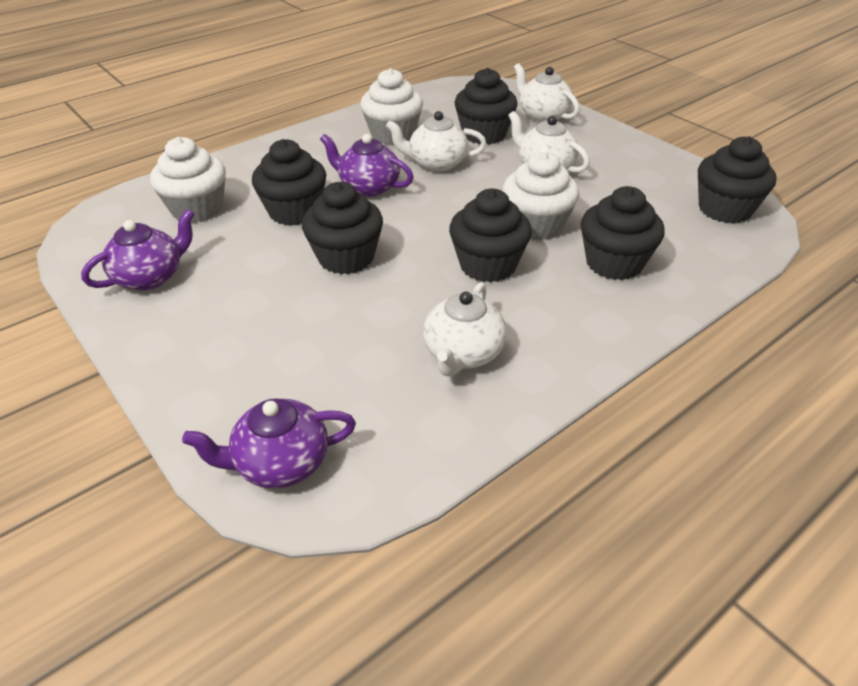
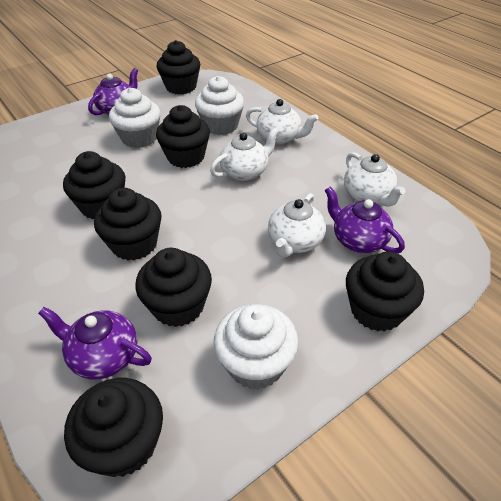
black cupcake: 6 -> 7

